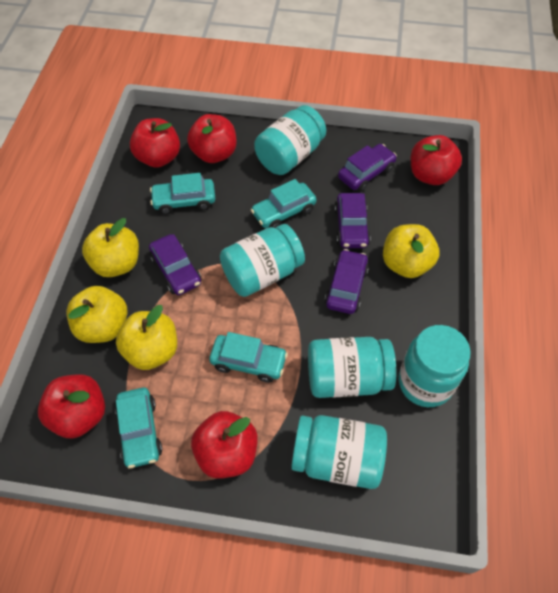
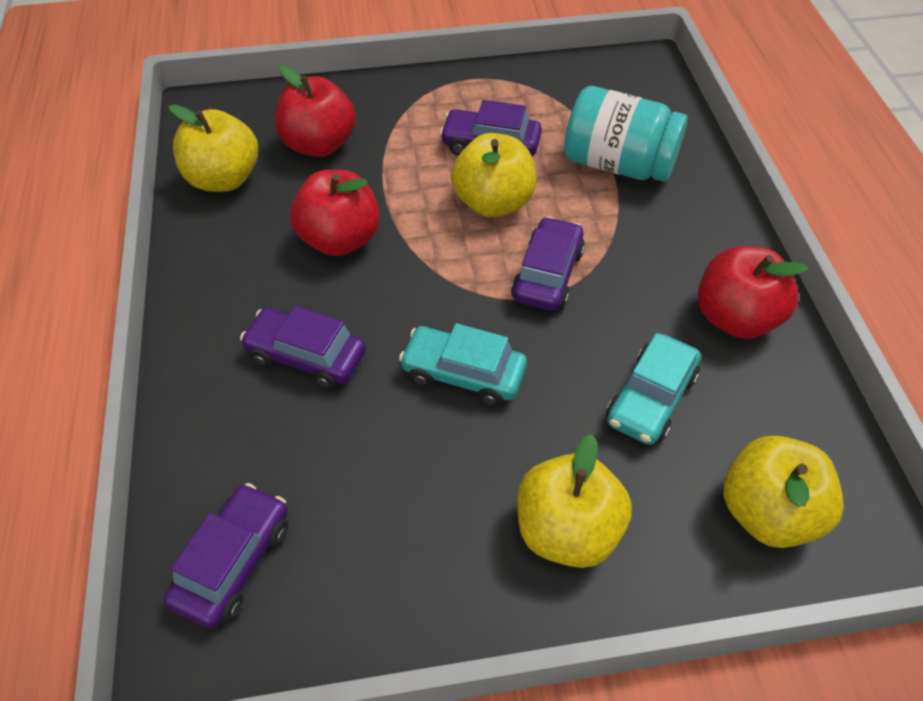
red apple: 5 -> 3
turquoise car: 4 -> 2
turquoise jar: 5 -> 1

